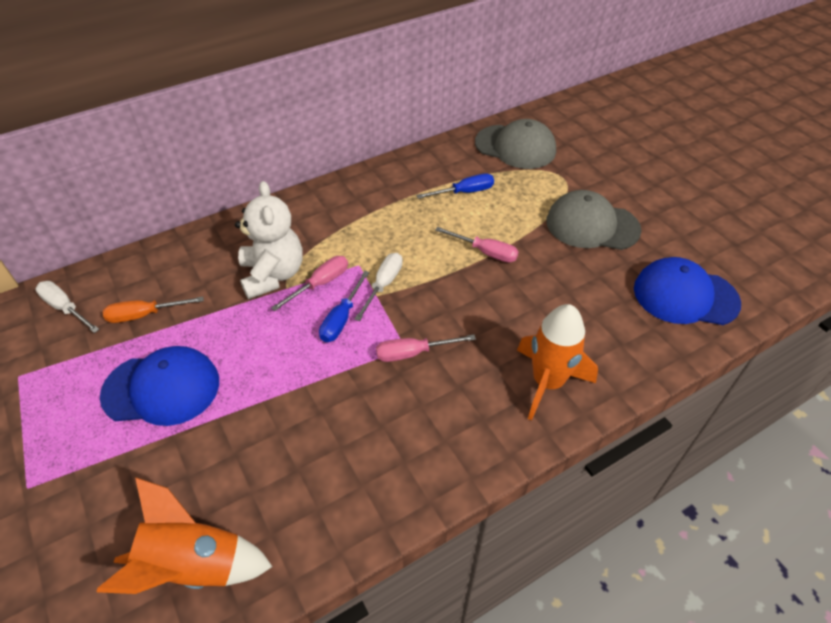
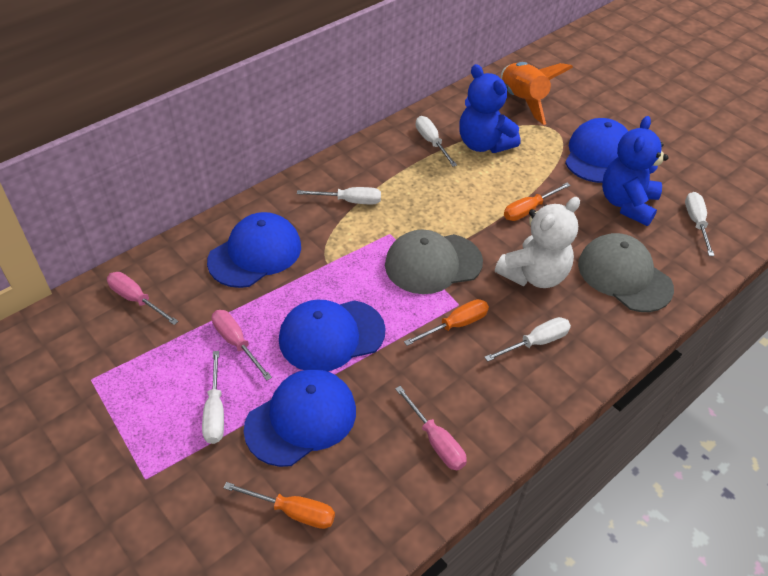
blue cap: 2 -> 4
blue screwdriver: 2 -> 0
blue teddy bear: 0 -> 2
orange rocket: 2 -> 1
orange screwdriver: 1 -> 3
white screwdriver: 2 -> 5

